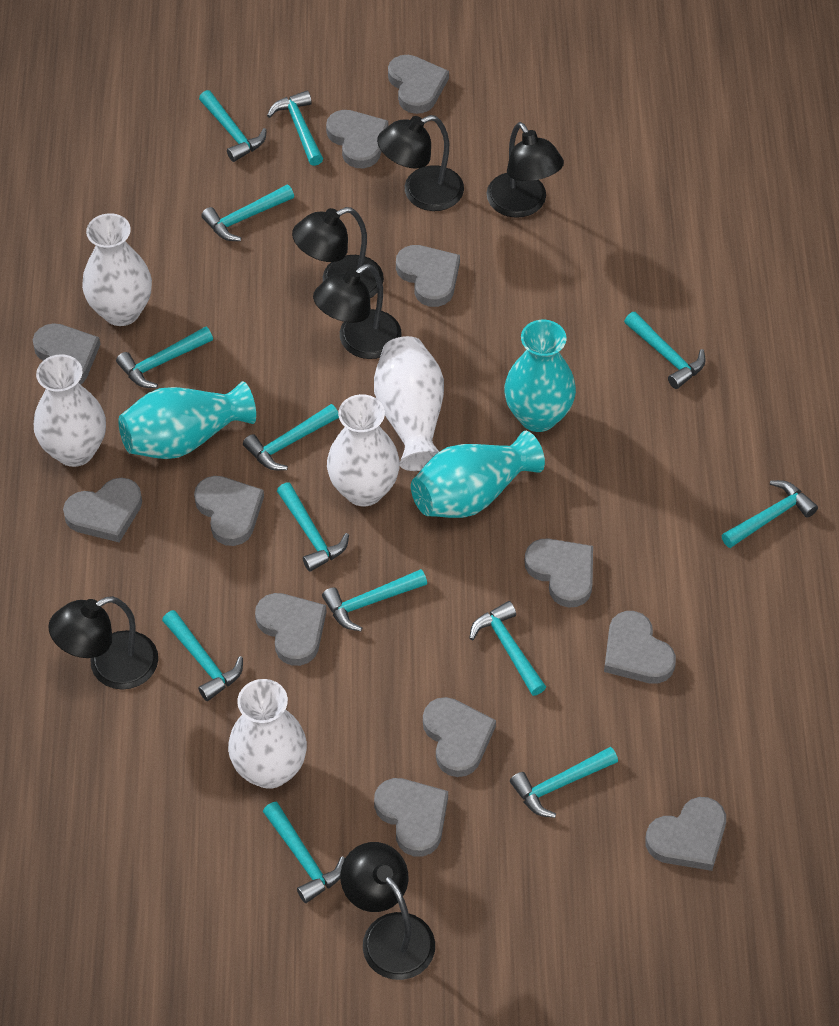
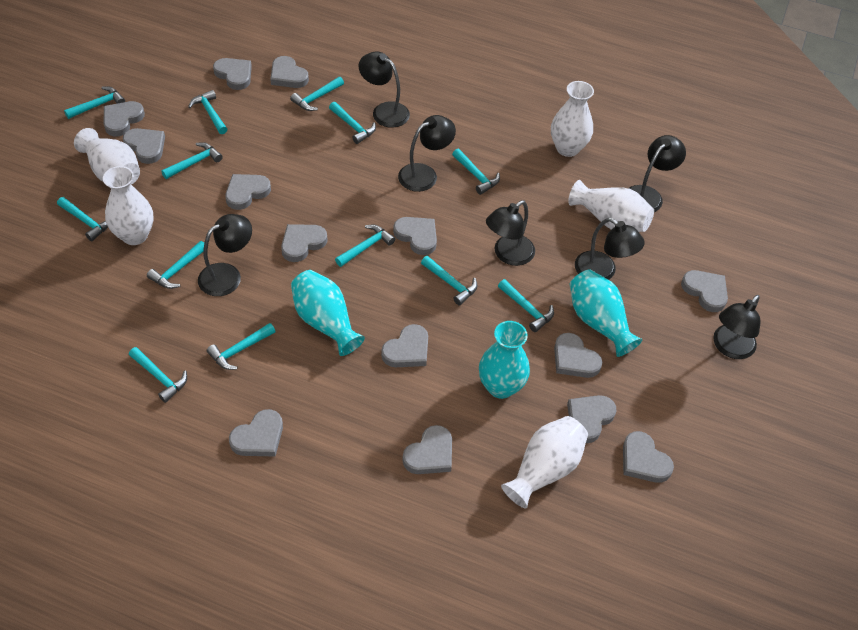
black lamp: 6 -> 7
grey heart: 12 -> 14

